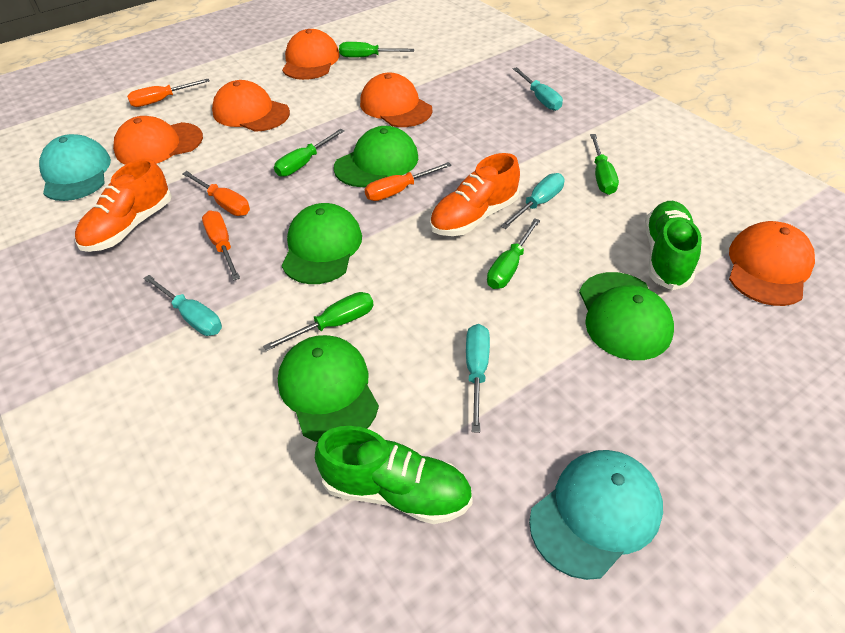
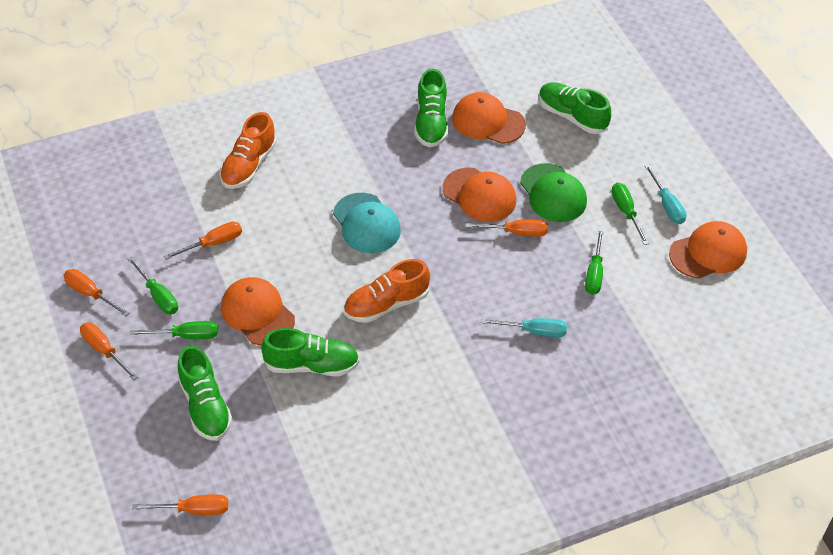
green cap: 4 -> 1
green screwdriver: 5 -> 4
green shoe: 2 -> 4
orange cap: 5 -> 4
orange screwdriver: 4 -> 5
turquoise cap: 2 -> 1
turquoise screwdriver: 4 -> 2

